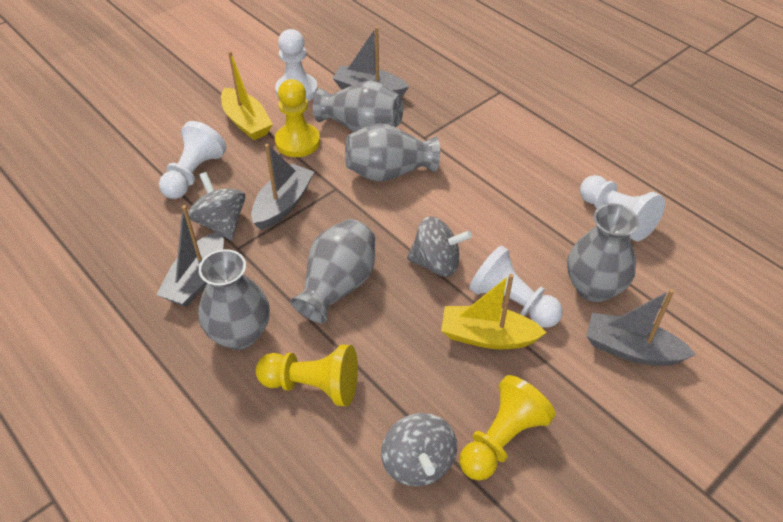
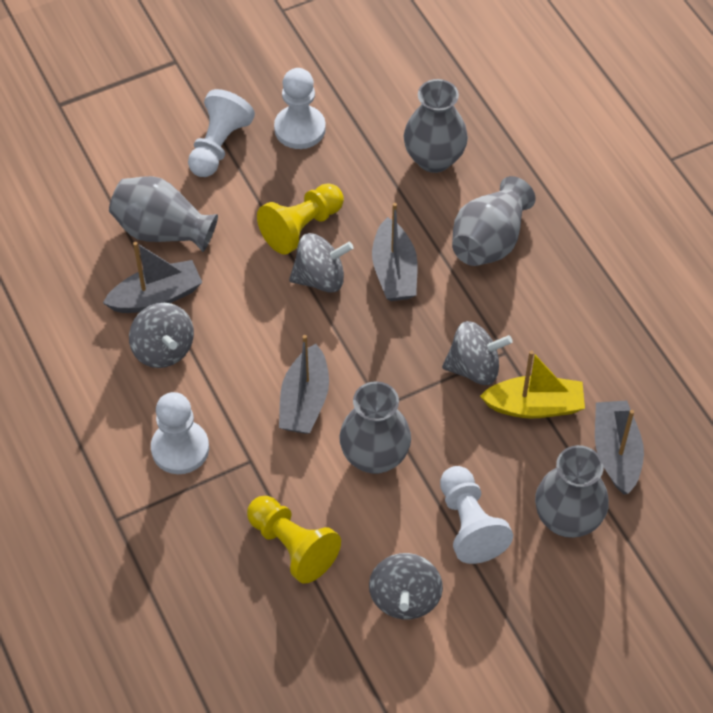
grey spinning top: 3 -> 4
yellow boat: 2 -> 1
yellow pawn: 3 -> 2

